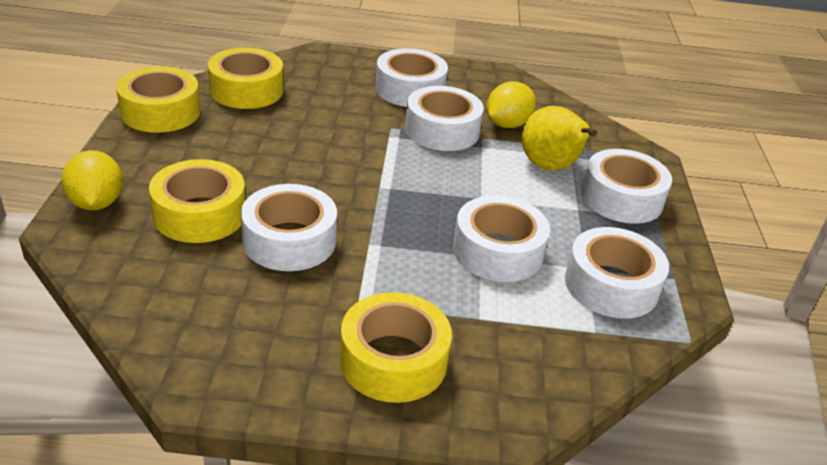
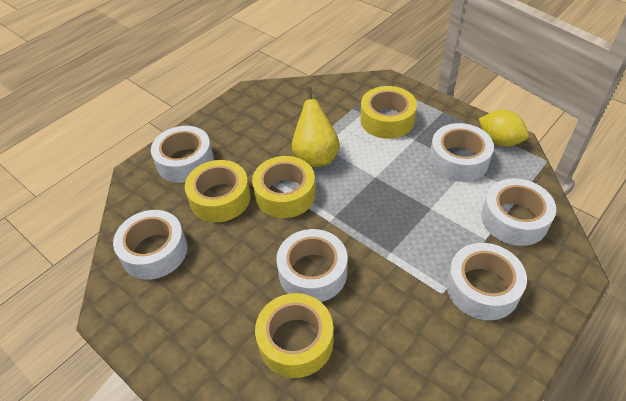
yellow lemon: 2 -> 1

